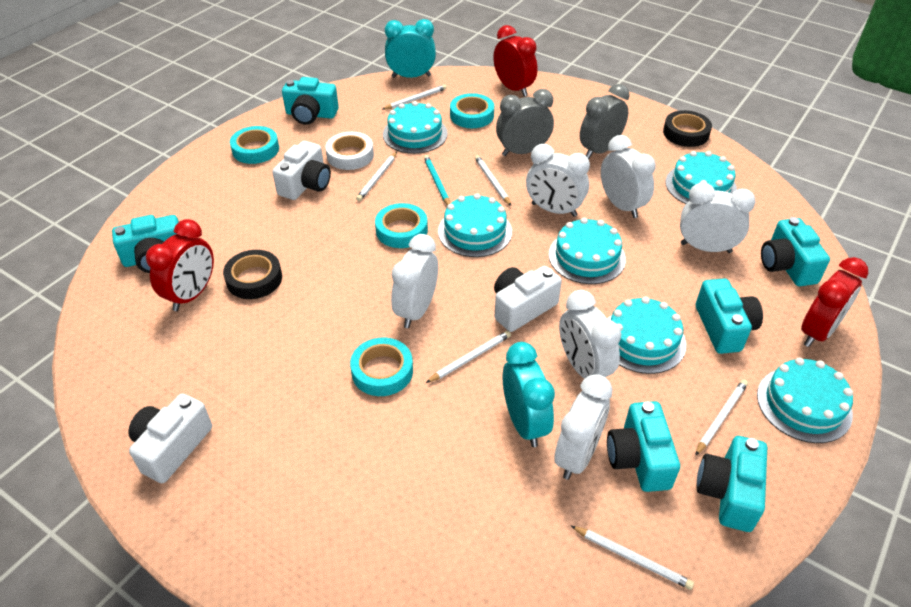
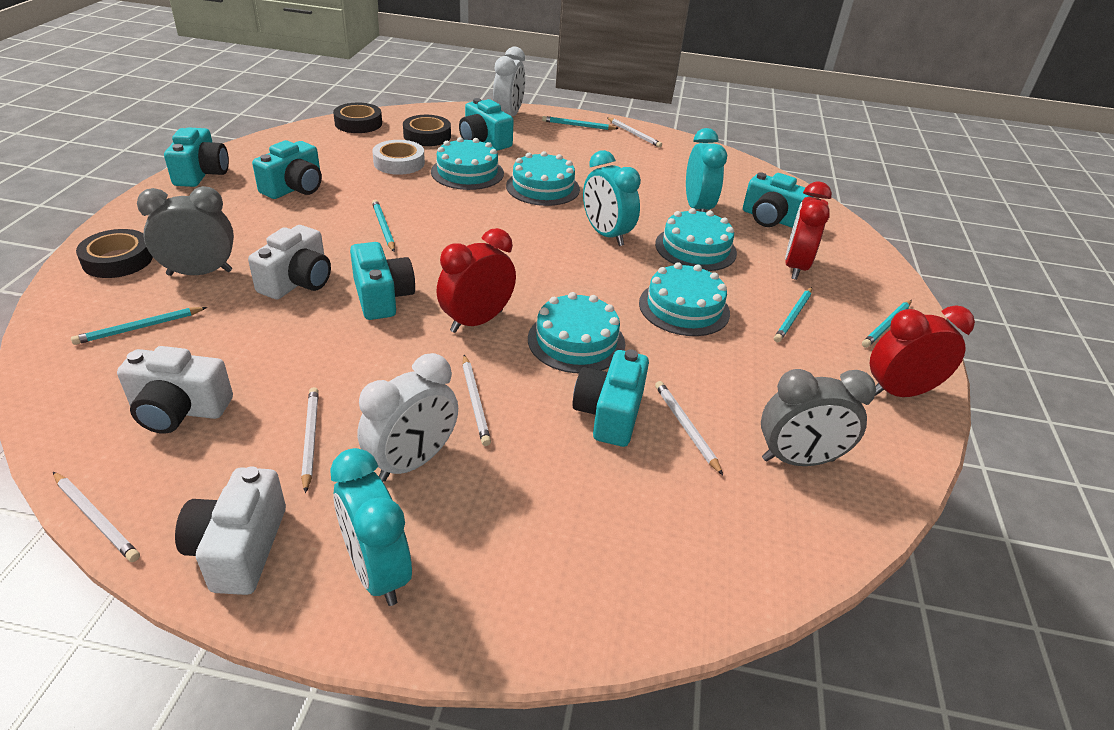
black tape: 2 -> 3
turquoise cake: 6 -> 5
turquoise clock: 2 -> 3
turquoise pencil: 1 -> 5
turquoise tape: 4 -> 0
white clock: 6 -> 2
white pencil: 6 -> 5

